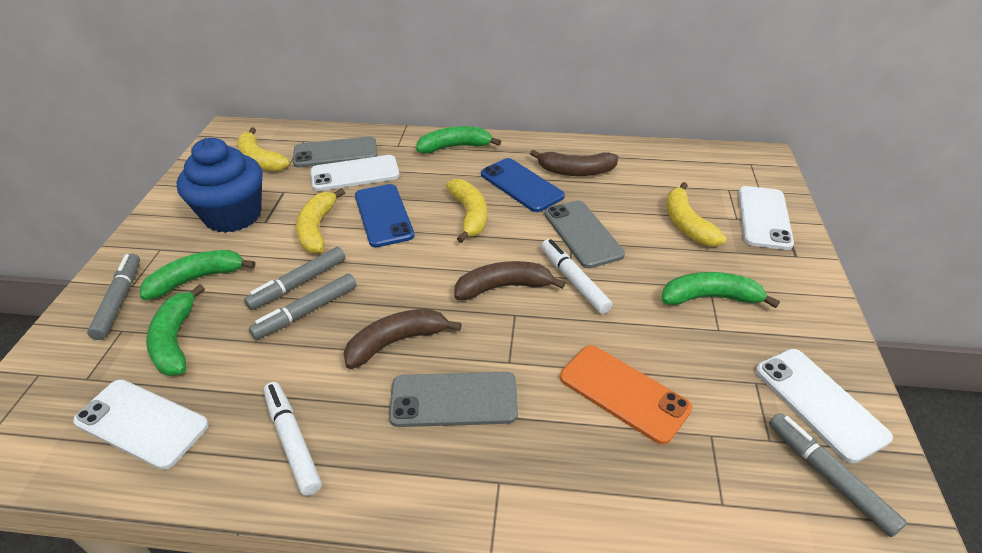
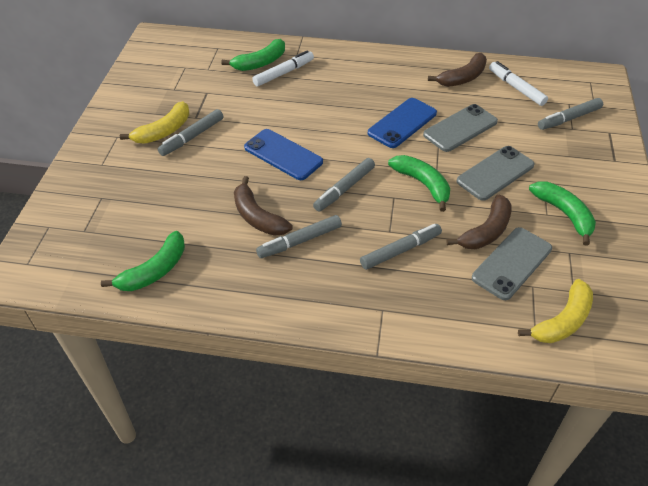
blue cupcake: 1 -> 0
grey marker: 4 -> 5
orange phone: 1 -> 0
white phone: 4 -> 0
yellow banana: 4 -> 2

